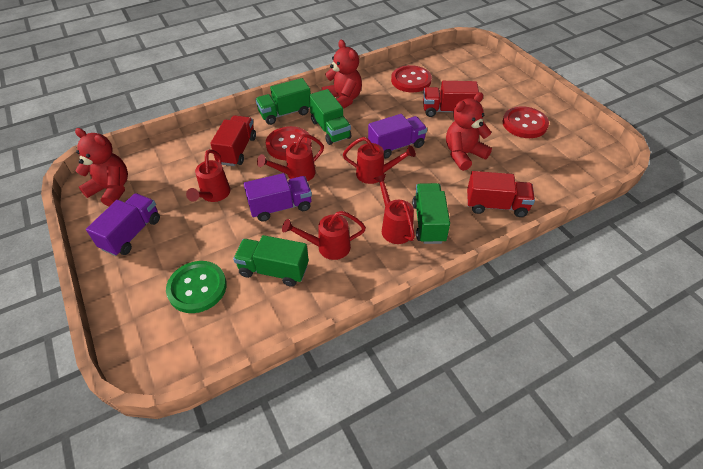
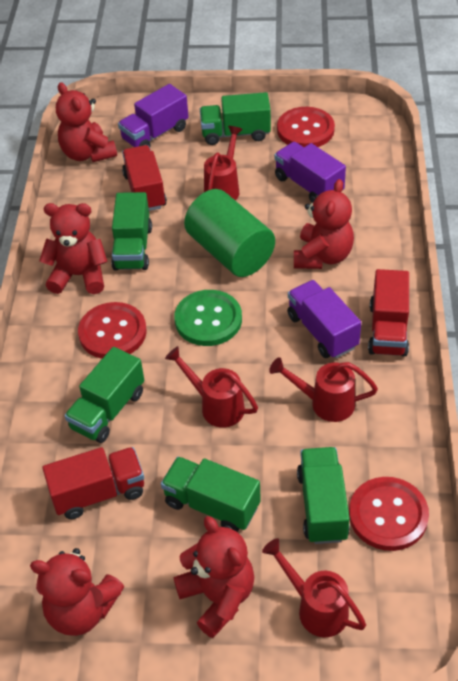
green cylinder: 0 -> 1
green truck: 4 -> 5
red teddy bear: 3 -> 5
red watering can: 5 -> 4

